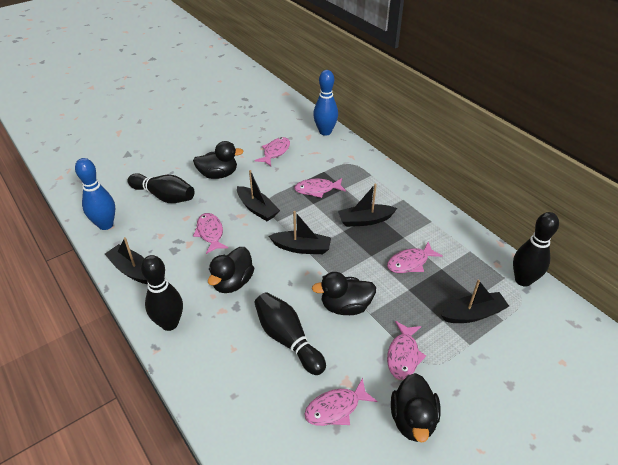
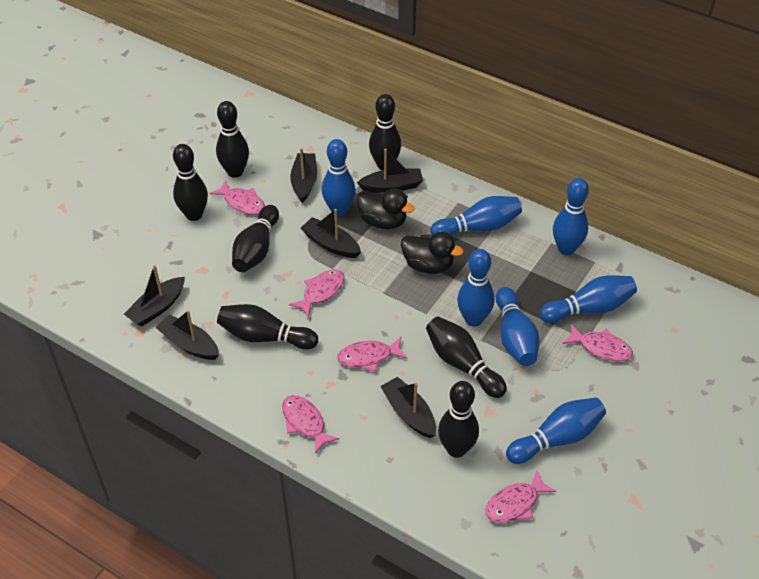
black boat: 5 -> 6
black bowling pin: 4 -> 7
black duck: 4 -> 2
blue bowling pin: 2 -> 7

